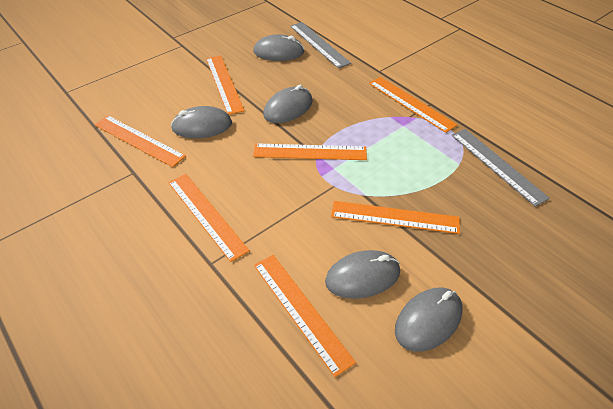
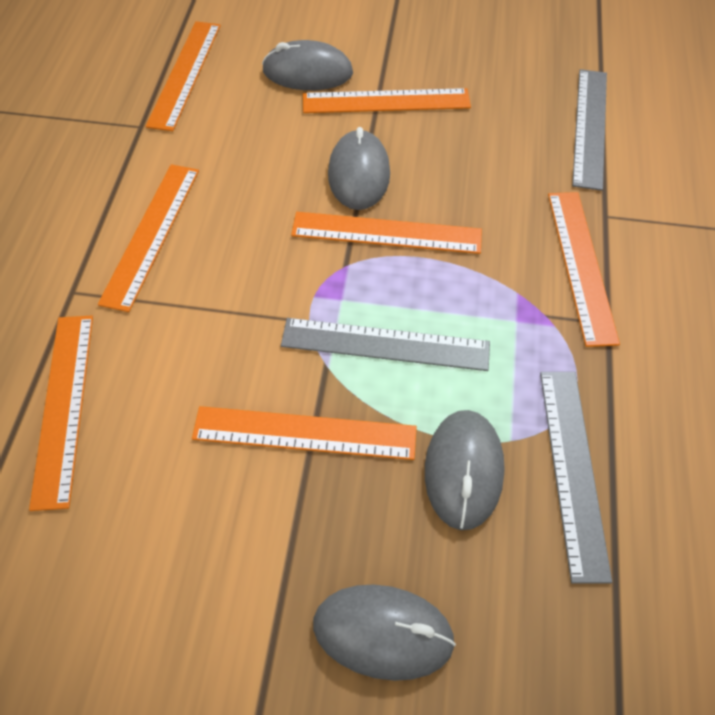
grey mouse: 5 -> 4
grey ruler: 2 -> 3

